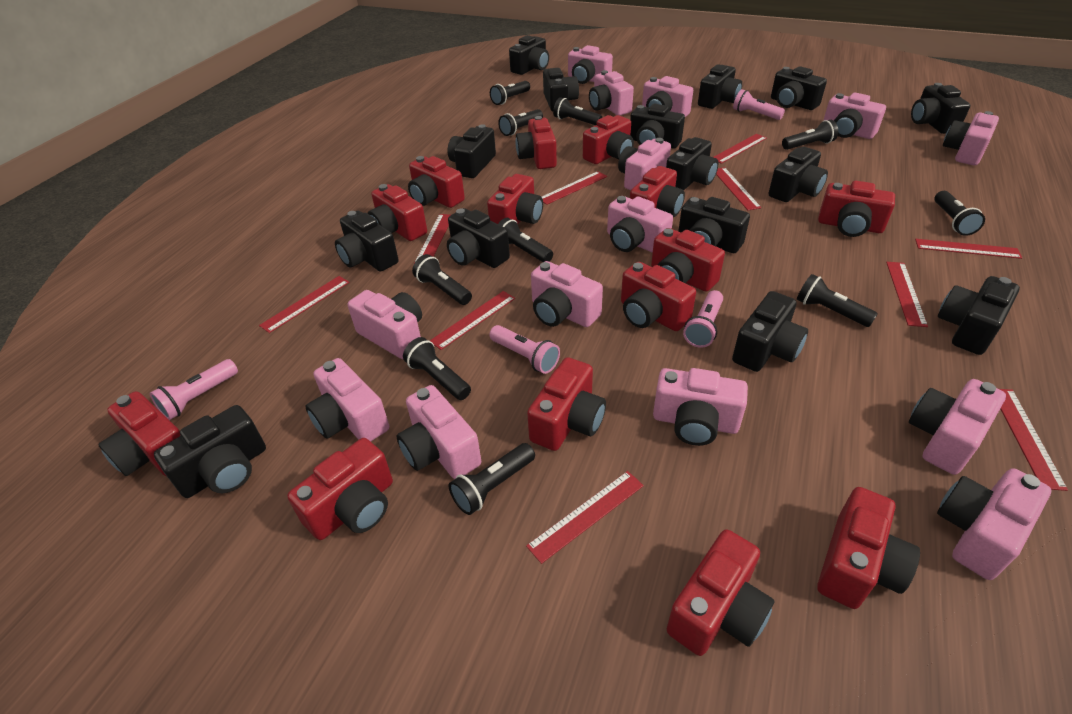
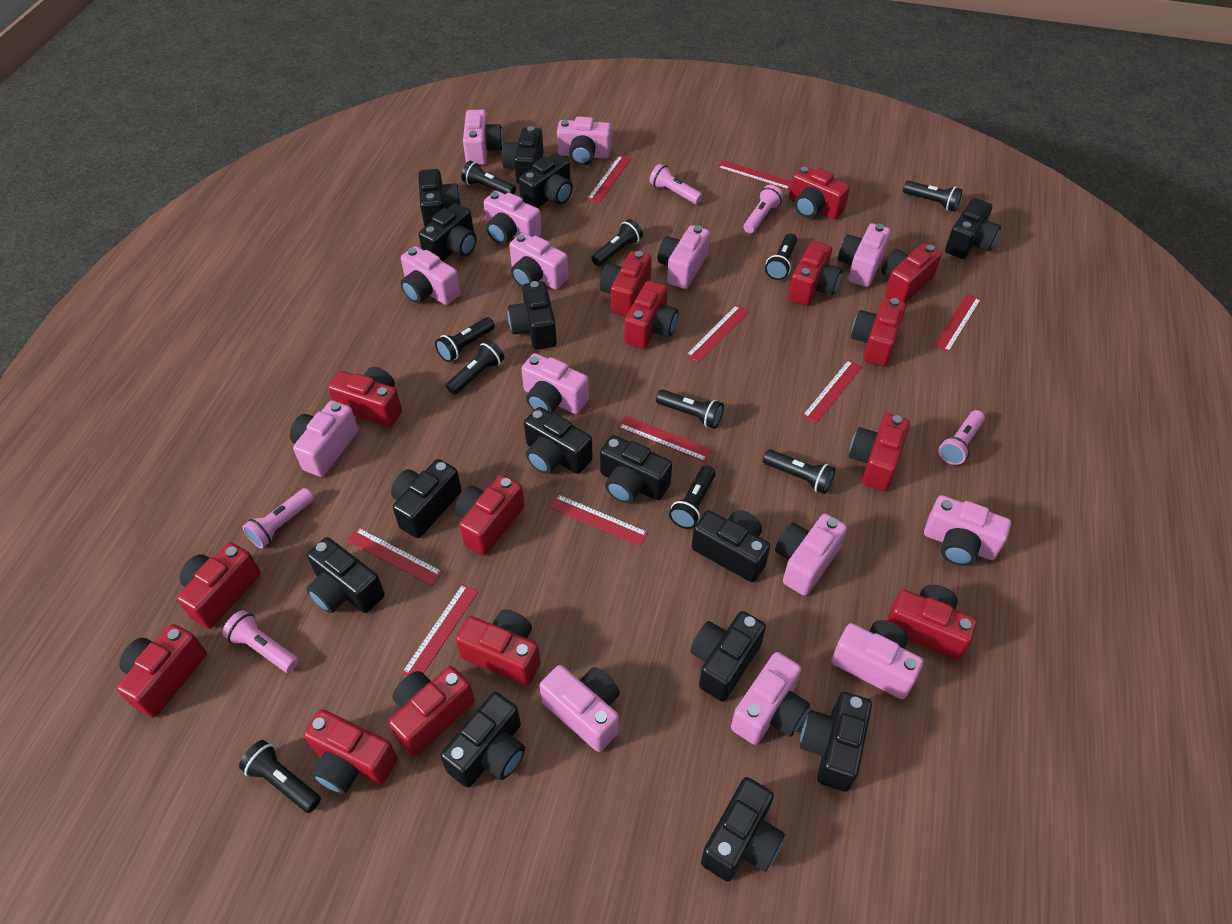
pink flashlight: 4 -> 5
red camera: 14 -> 15
red ruler: 10 -> 9

